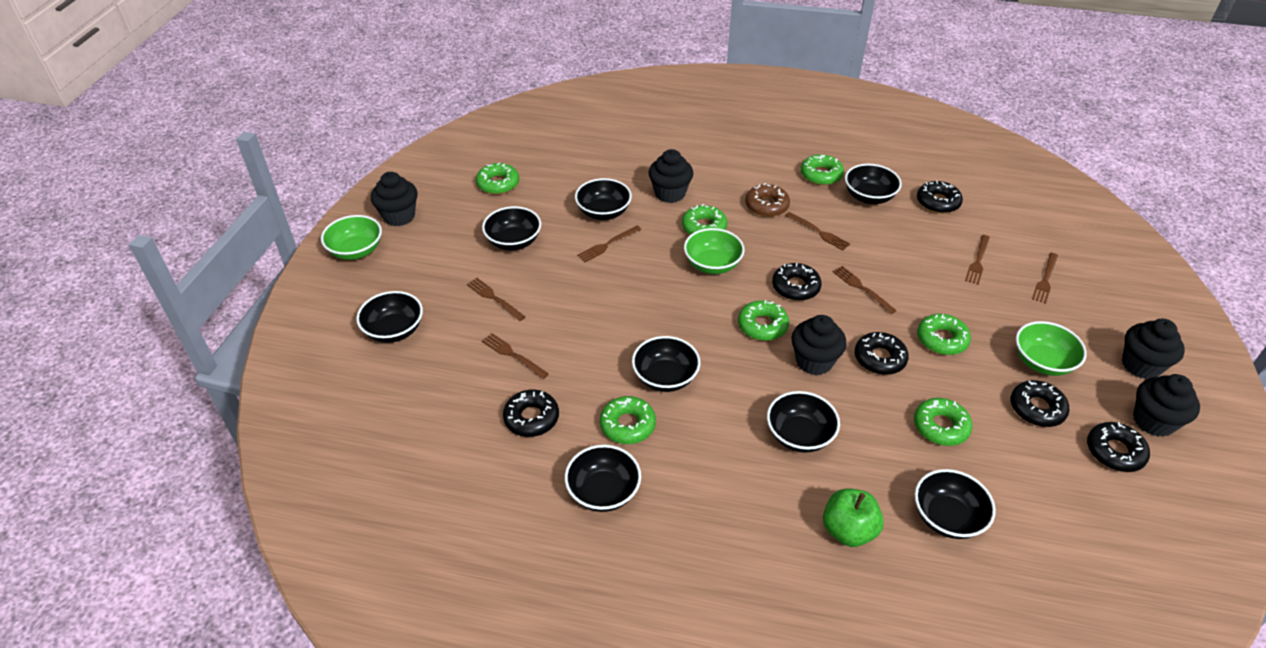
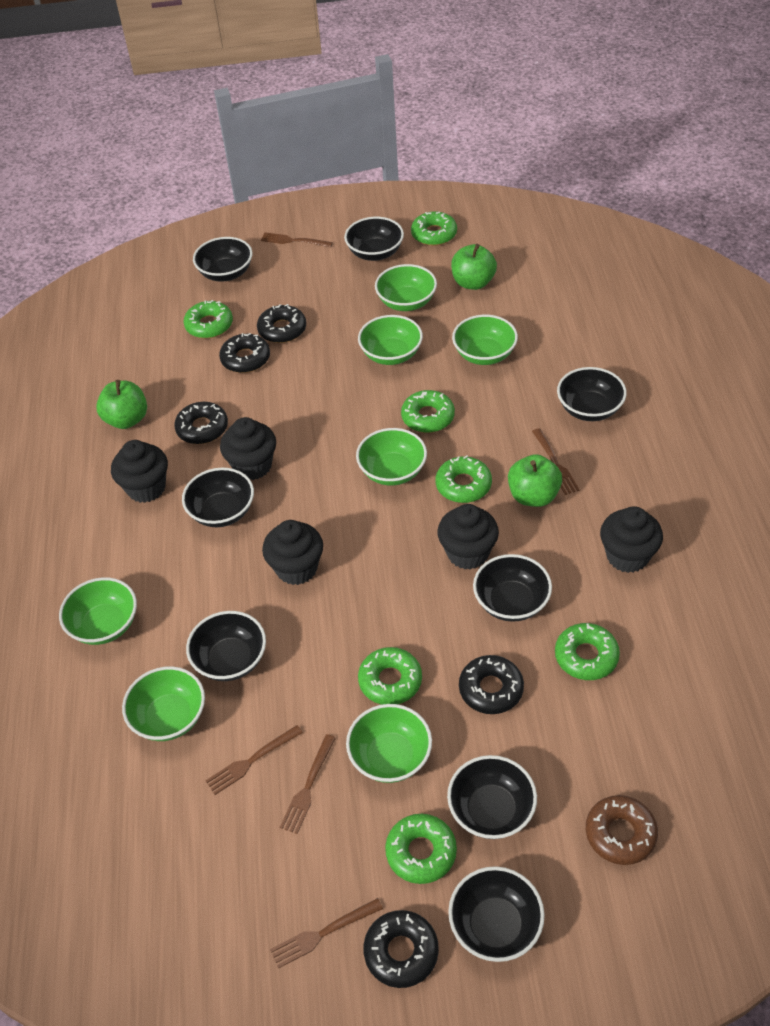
black donut: 6 -> 5
brown fork: 7 -> 5
green apple: 1 -> 3
green bowl: 3 -> 7

